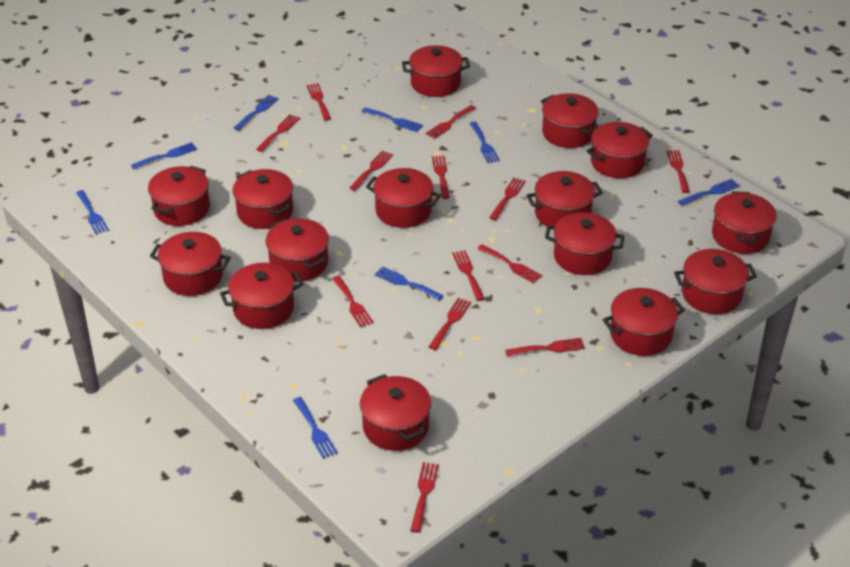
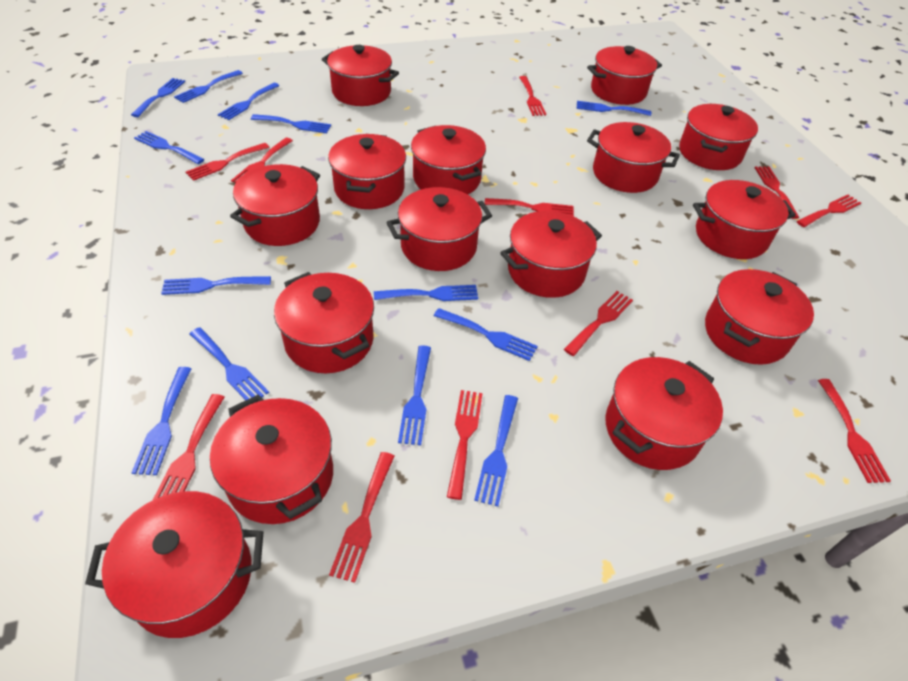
blue fork: 8 -> 13
red fork: 13 -> 11

